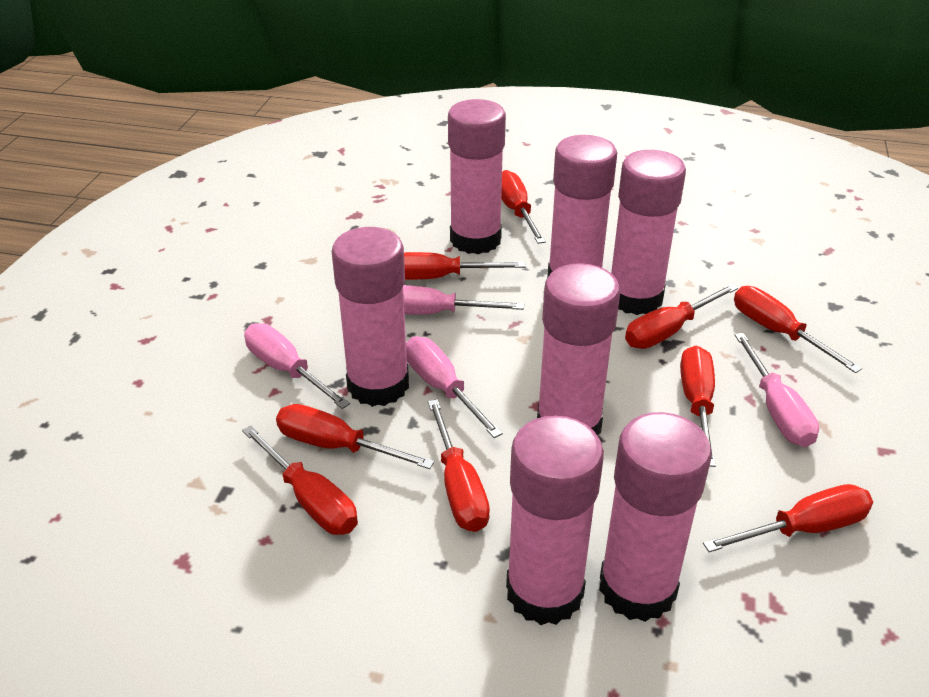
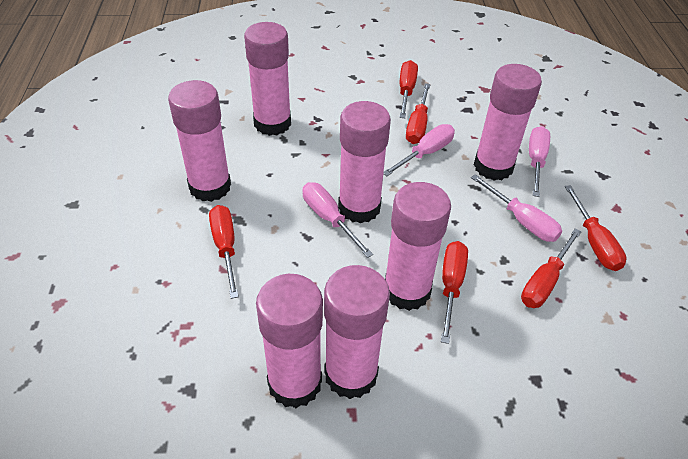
red screwdriver: 9 -> 6

